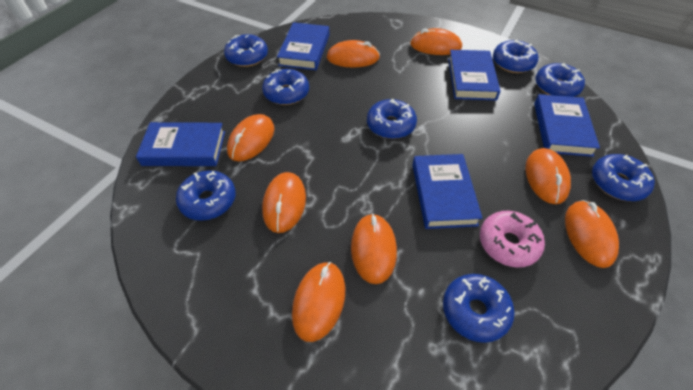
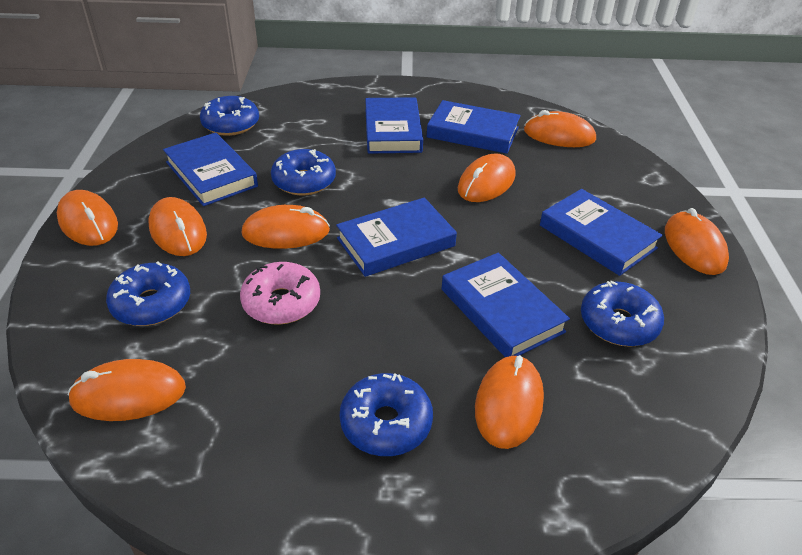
blue book: 5 -> 6
blue donut: 8 -> 5

